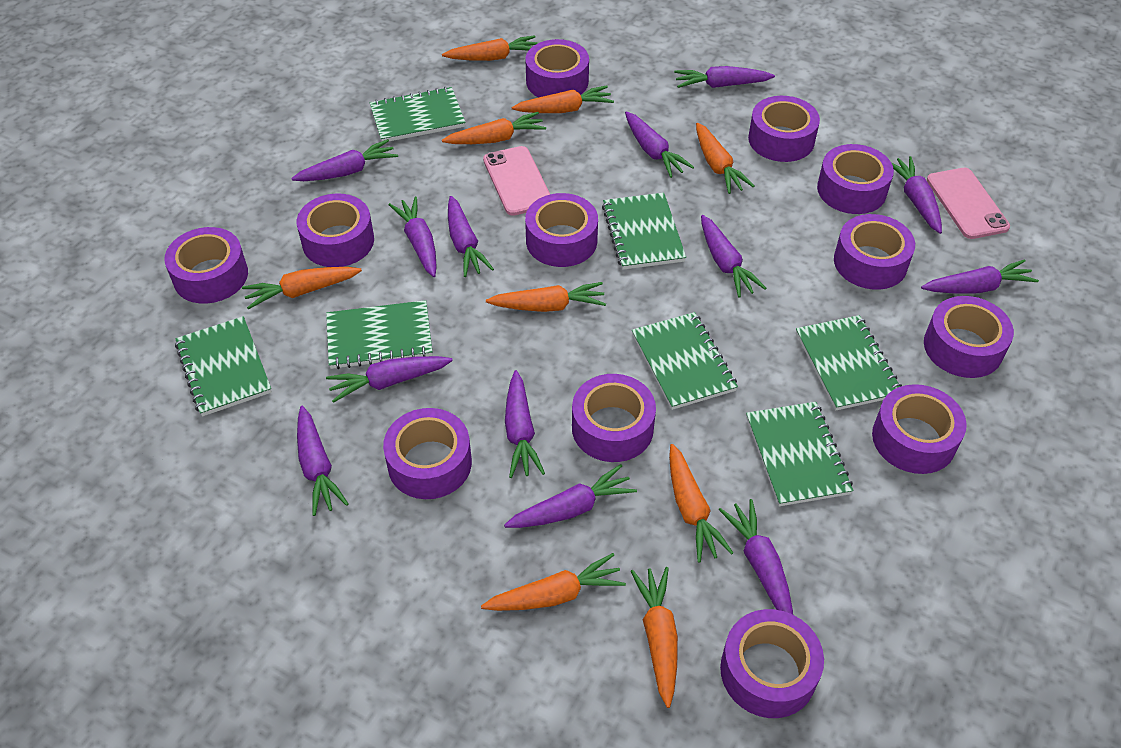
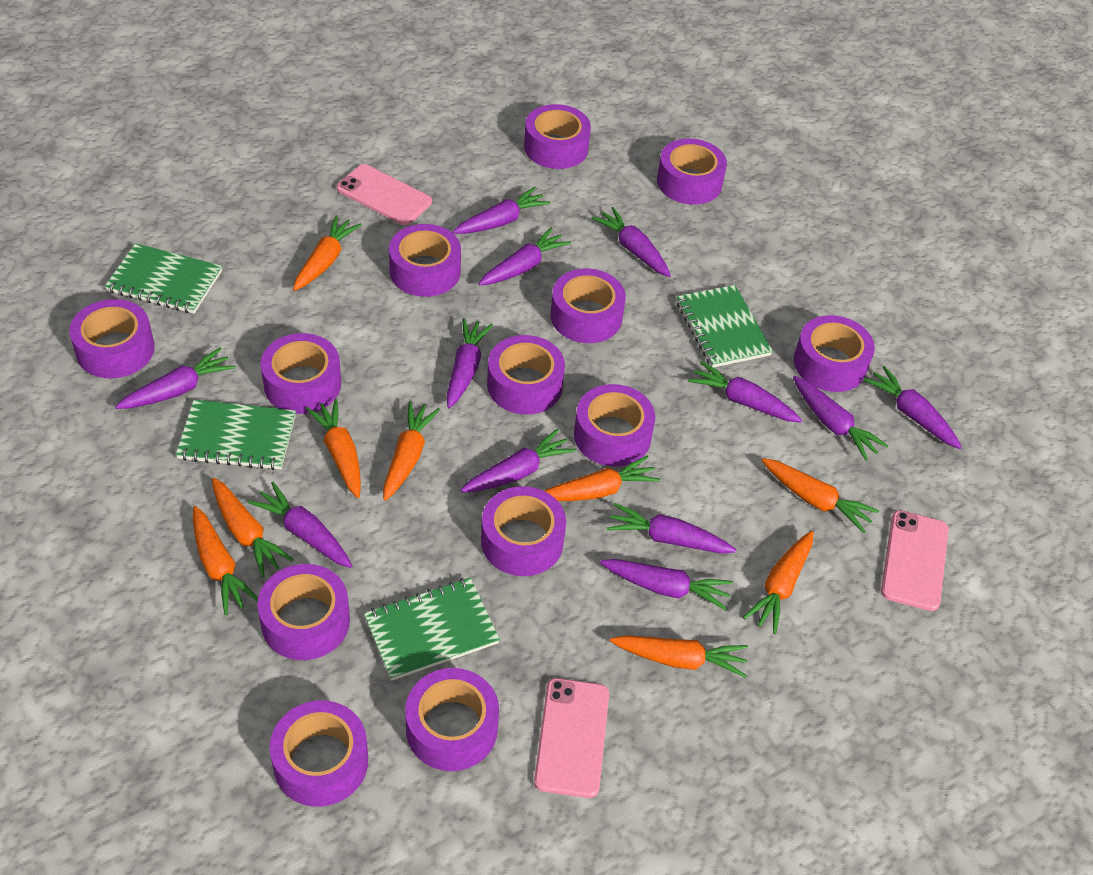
green notebook: 7 -> 4
pink phone: 2 -> 3
purple carrot: 13 -> 12
purple tape: 12 -> 13

